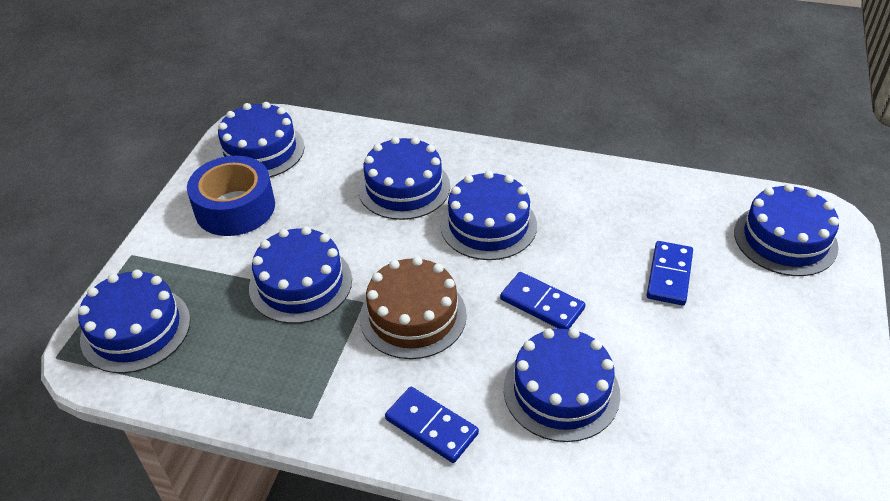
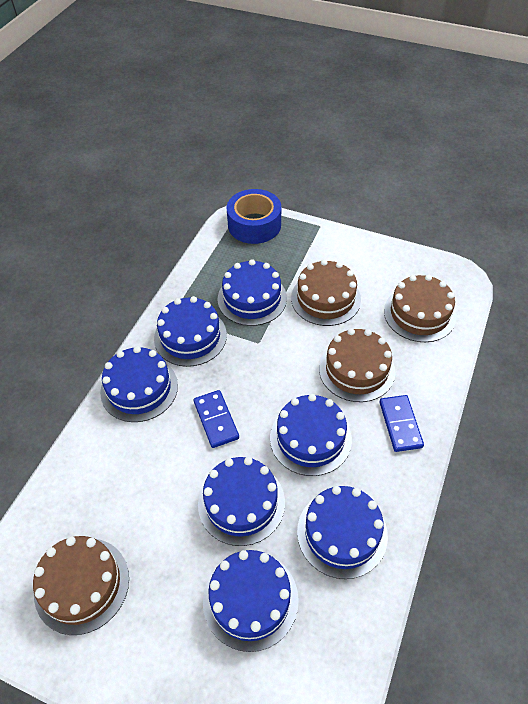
blue domino: 3 -> 2
brown cake: 1 -> 4

